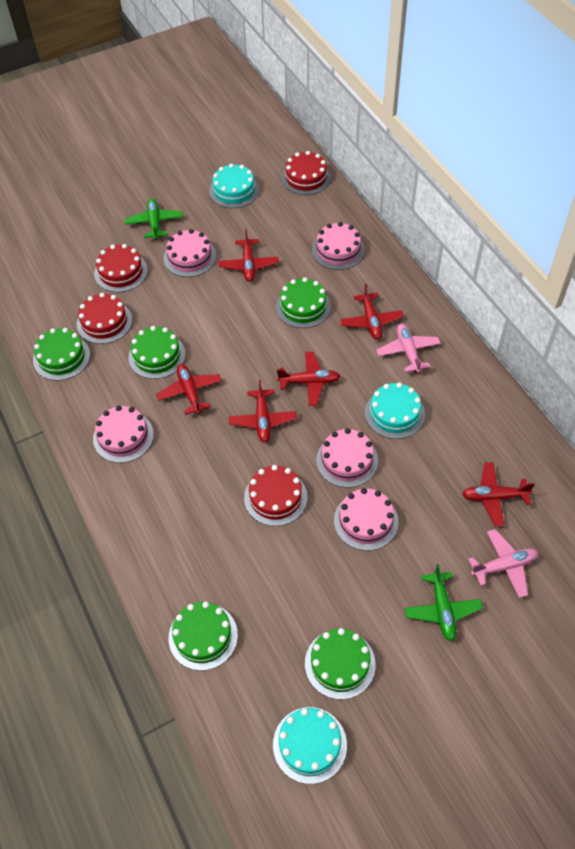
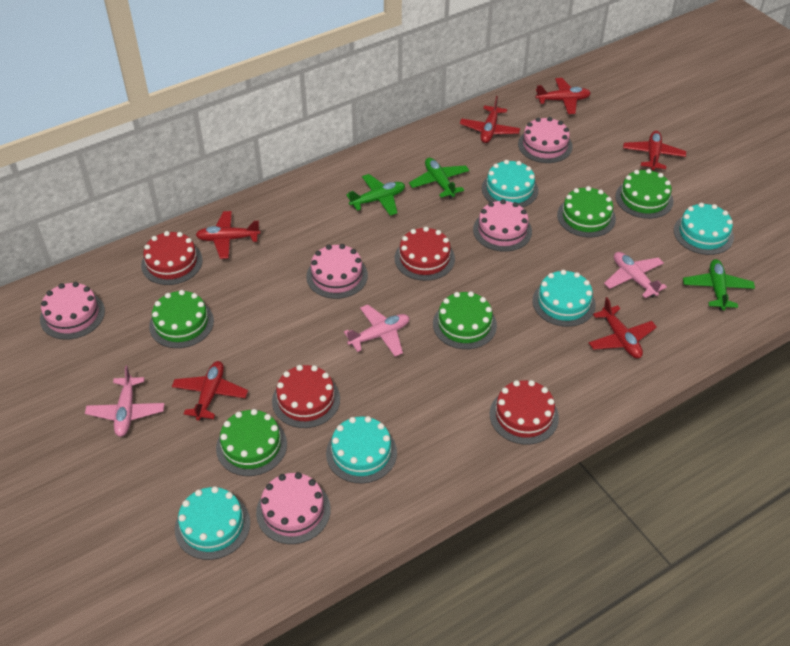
green plane: 2 -> 3
pink plane: 2 -> 3
turquoise cake: 3 -> 5

